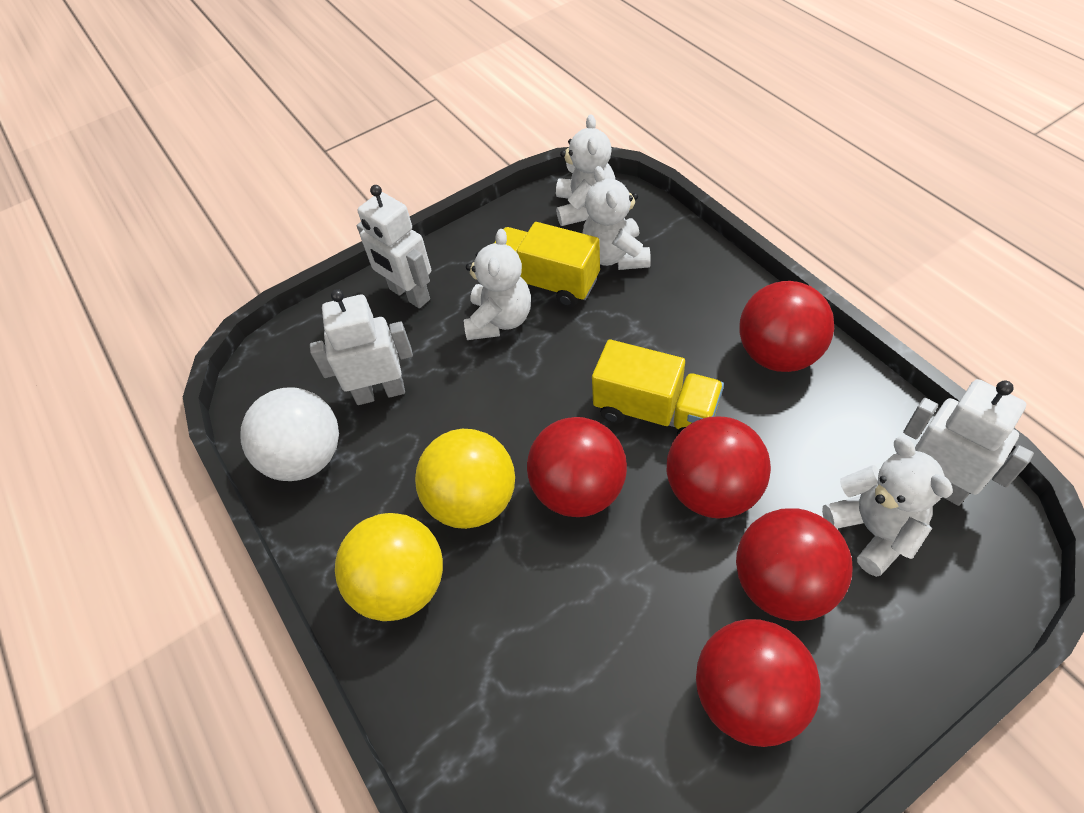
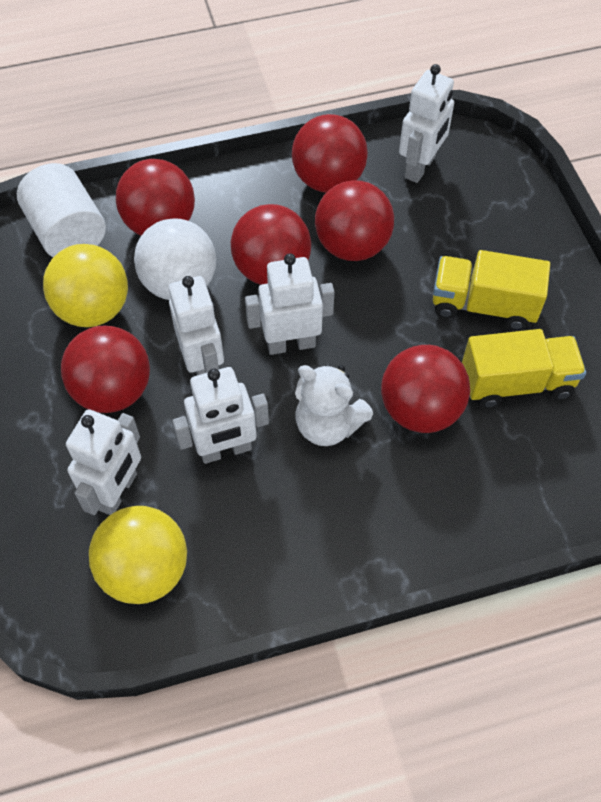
red ball: 5 -> 6
white cylinder: 0 -> 1
white robot: 3 -> 5
white teddy bear: 4 -> 1

